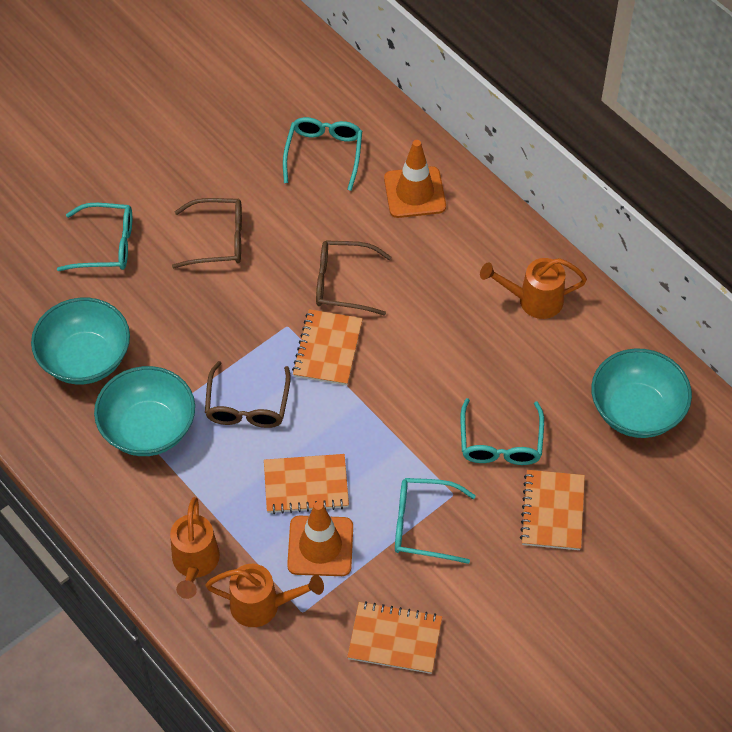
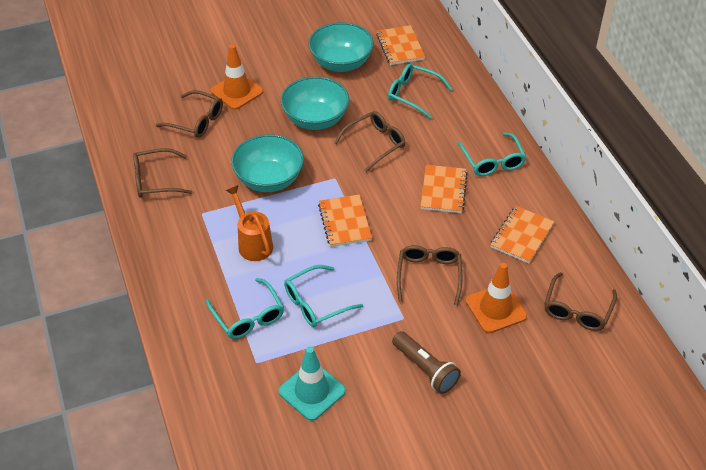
brown flashlight: 0 -> 1
brown glasses: 3 -> 5
orange watering can: 3 -> 1
turquoise traffic cone: 0 -> 1

